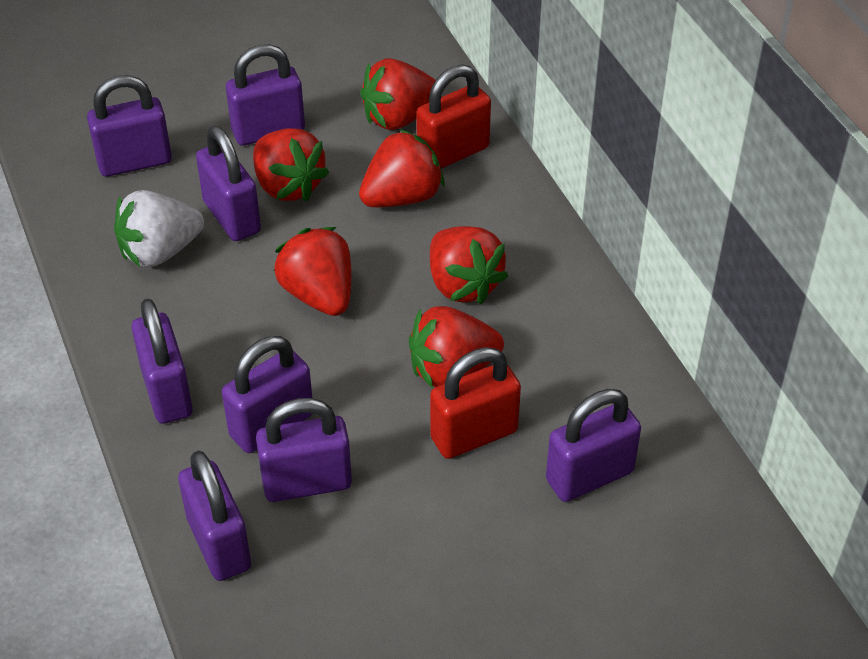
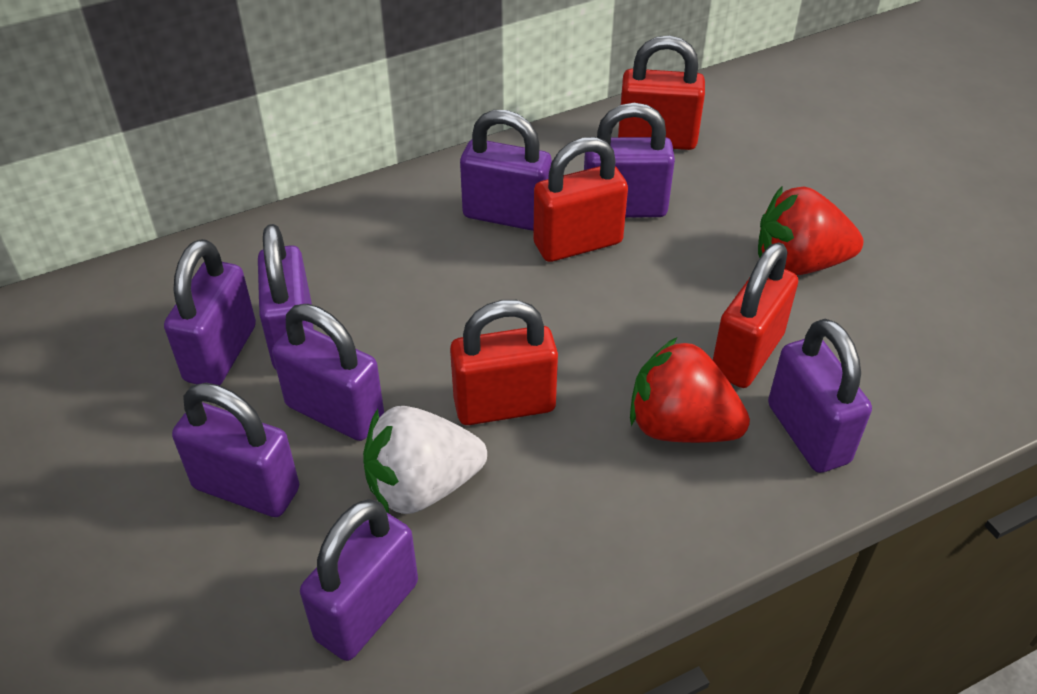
red padlock: 2 -> 4
red strawberry: 6 -> 2

